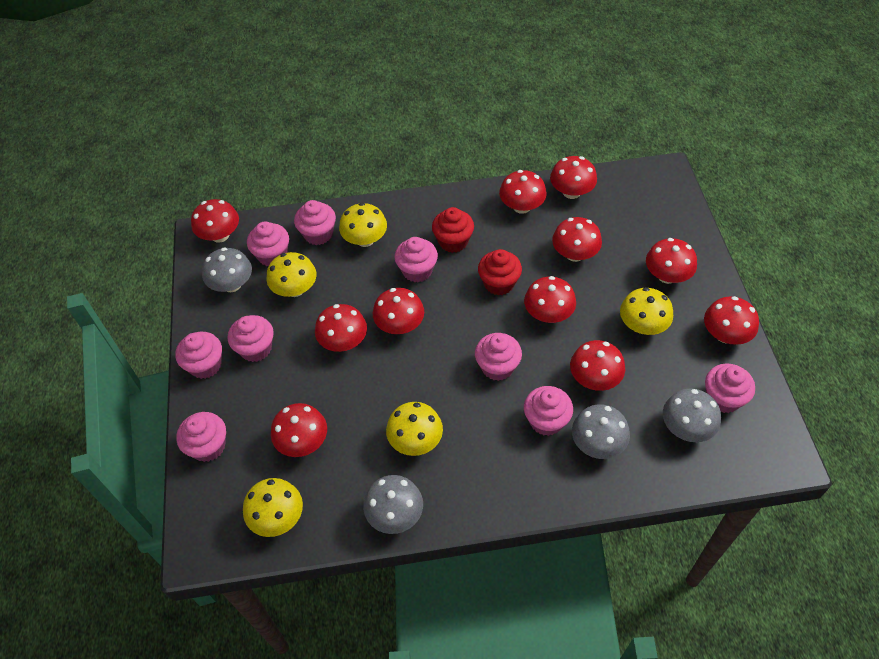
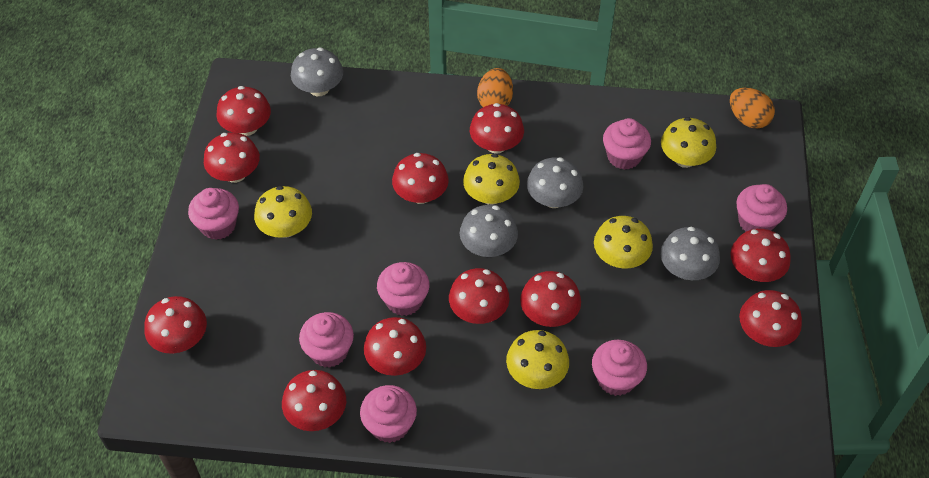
orange egg: 0 -> 2
pink cupcake: 9 -> 7
red cupcake: 2 -> 0

